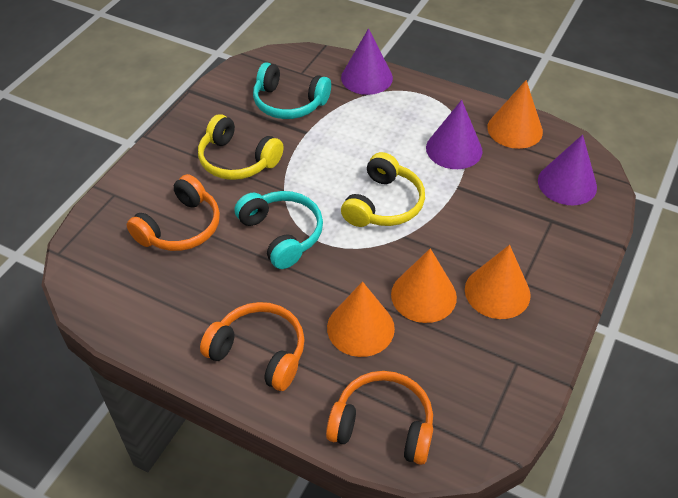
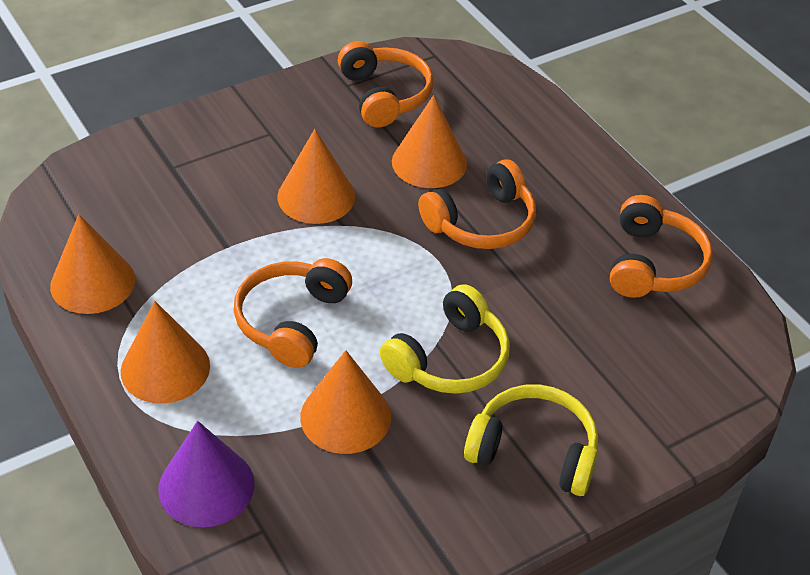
orange cone: 4 -> 5
orange headphones: 3 -> 4
purple cone: 3 -> 1
turquoise headphones: 2 -> 0

